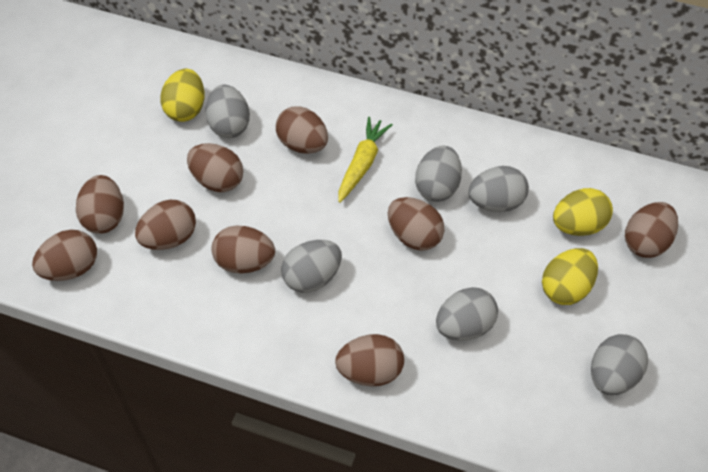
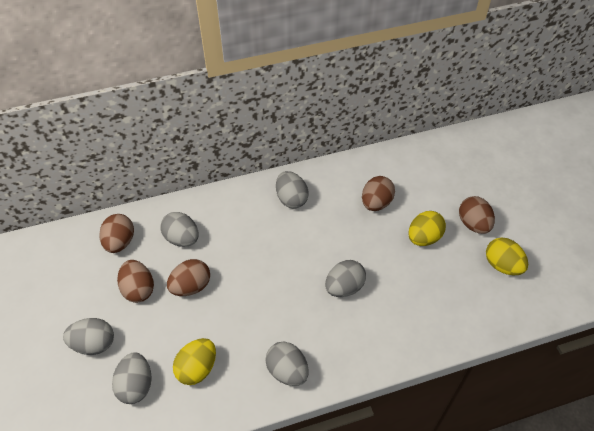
brown egg: 9 -> 5
yellow carrot: 1 -> 0

